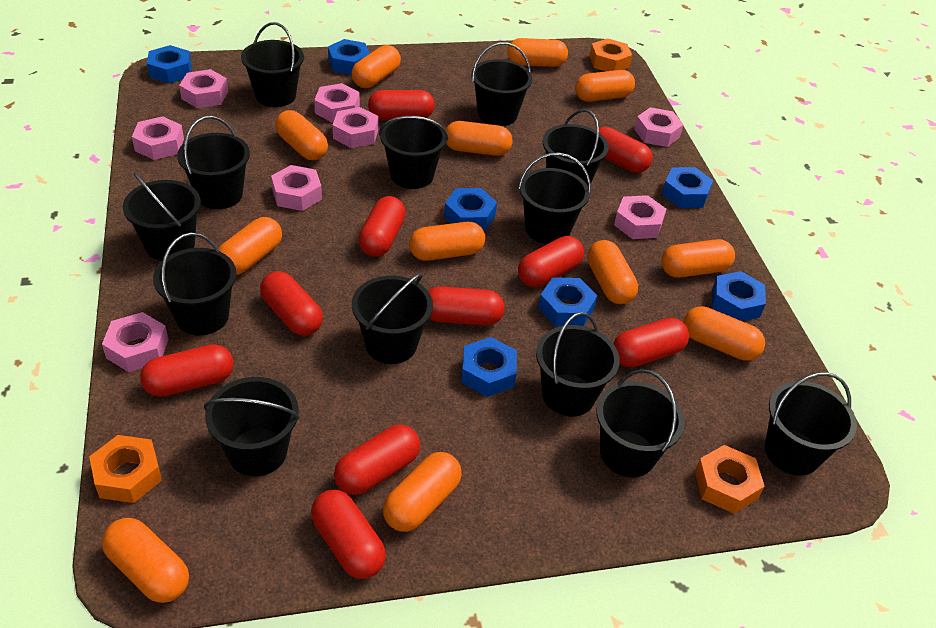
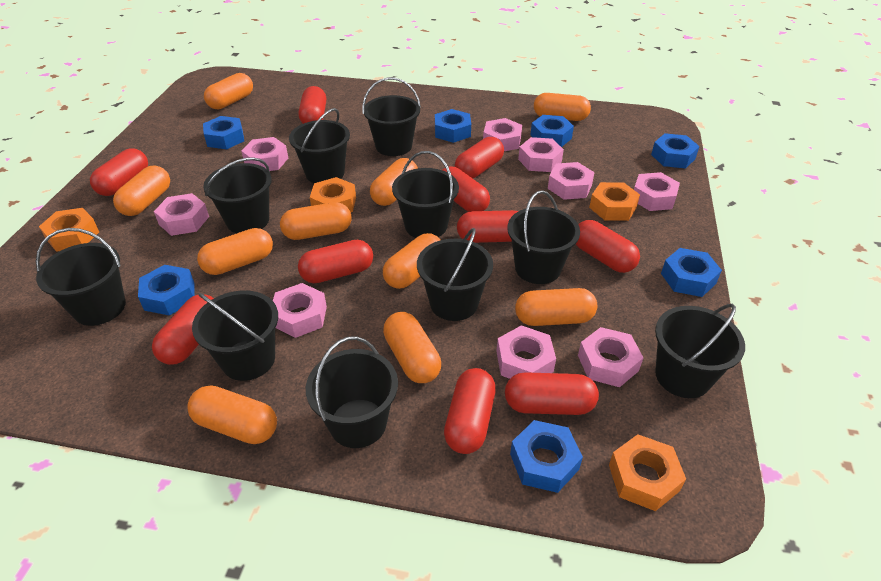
black bucket: 13 -> 10
orange capsule: 12 -> 10
orange nut: 3 -> 4
pink nut: 8 -> 9

